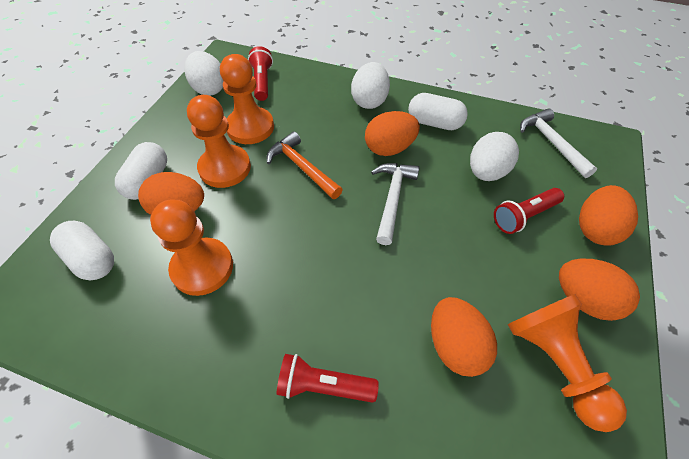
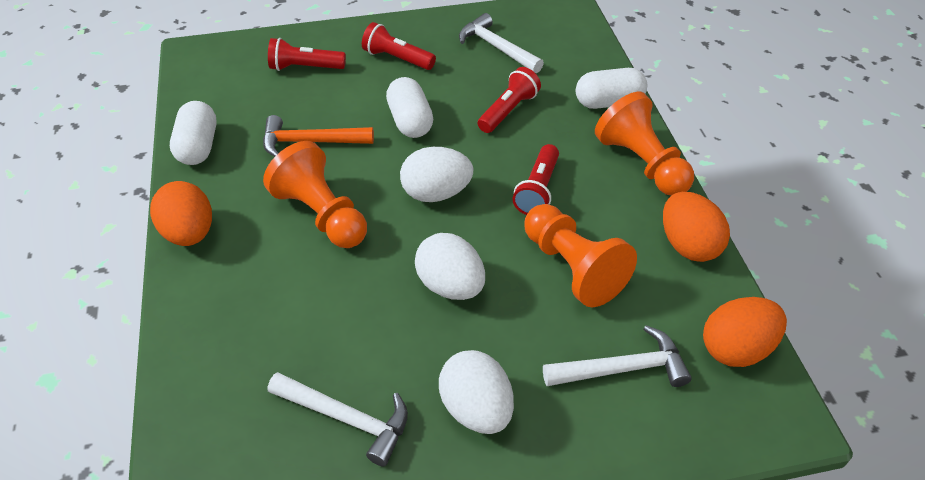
orange egg: 5 -> 3
orange pawn: 4 -> 3
red flashlight: 3 -> 4
white hammer: 2 -> 3

